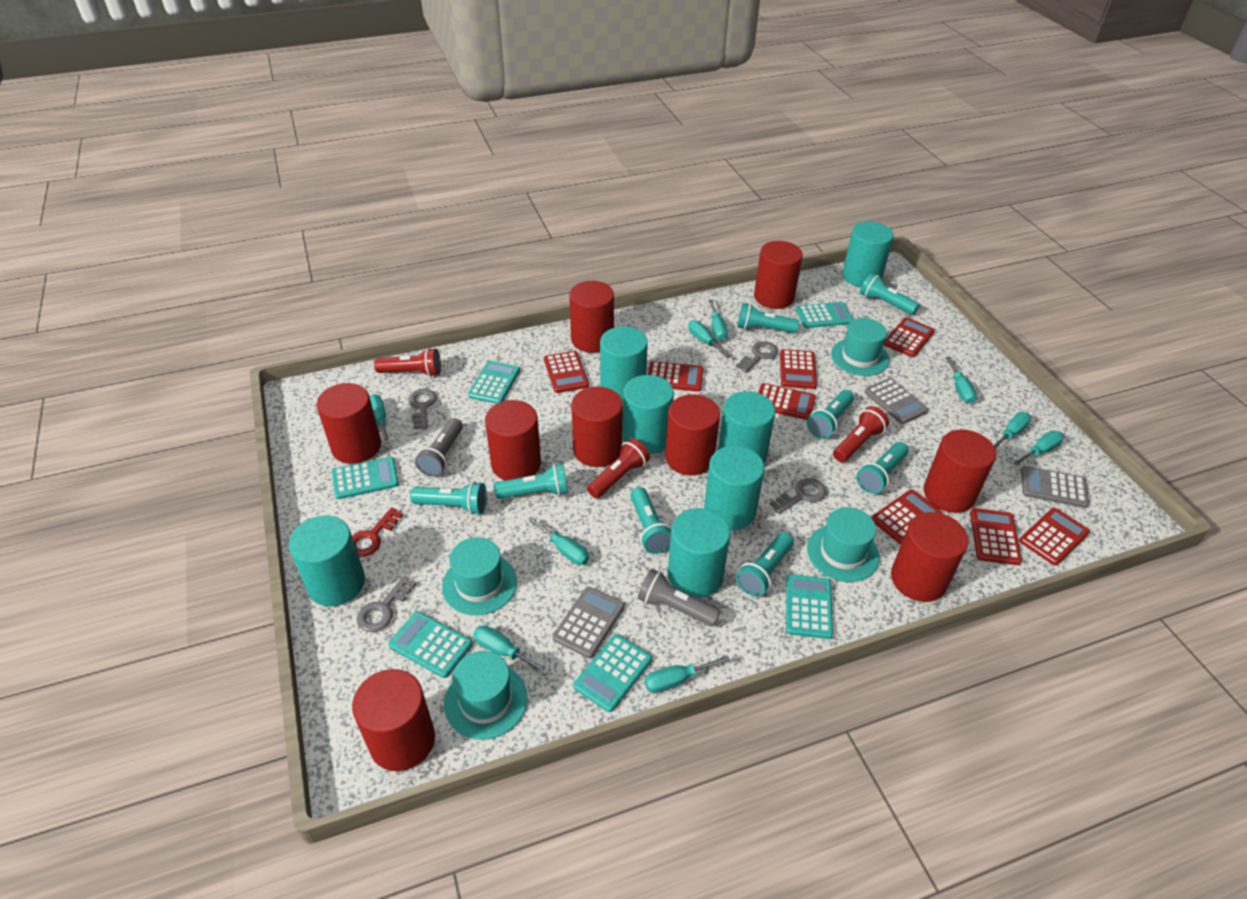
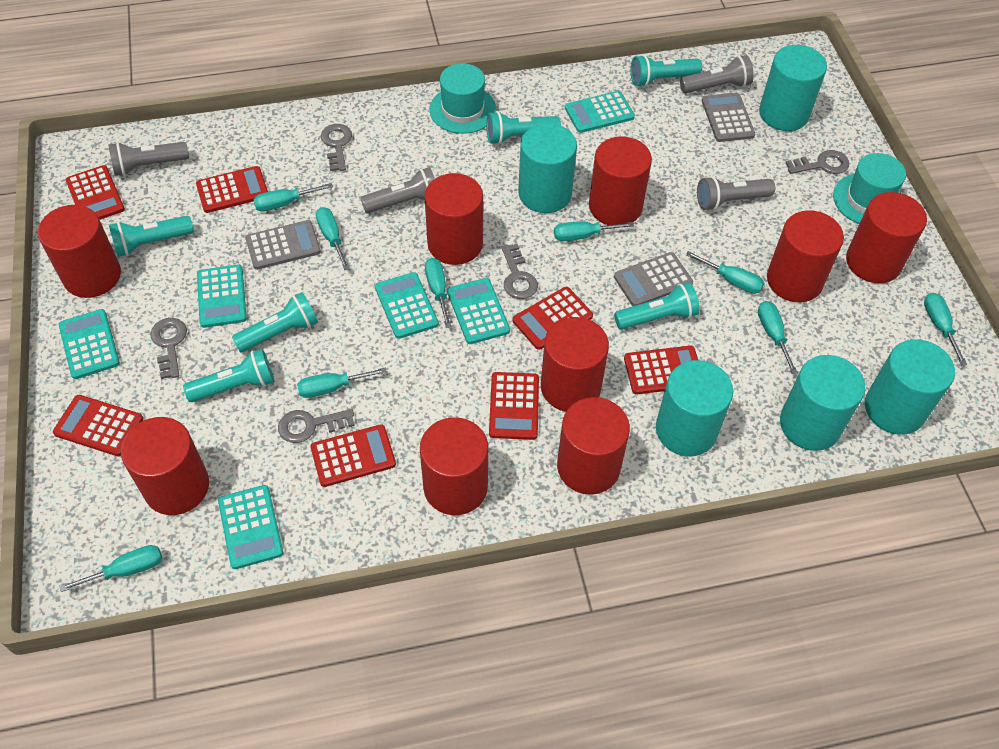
grey flashlight: 2 -> 4
grey key: 4 -> 5
red calculator: 8 -> 7
red flashlight: 3 -> 0
red key: 1 -> 0
turquoise cylinder: 7 -> 5
turquoise flashlight: 8 -> 6
turquoise hat: 4 -> 2

